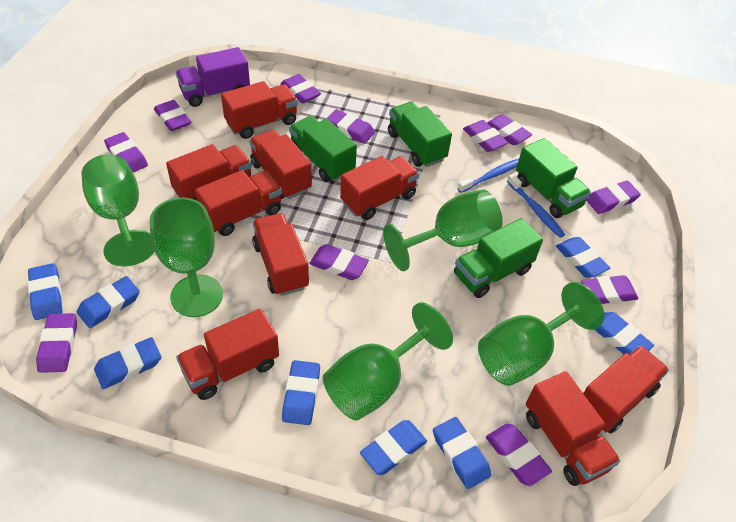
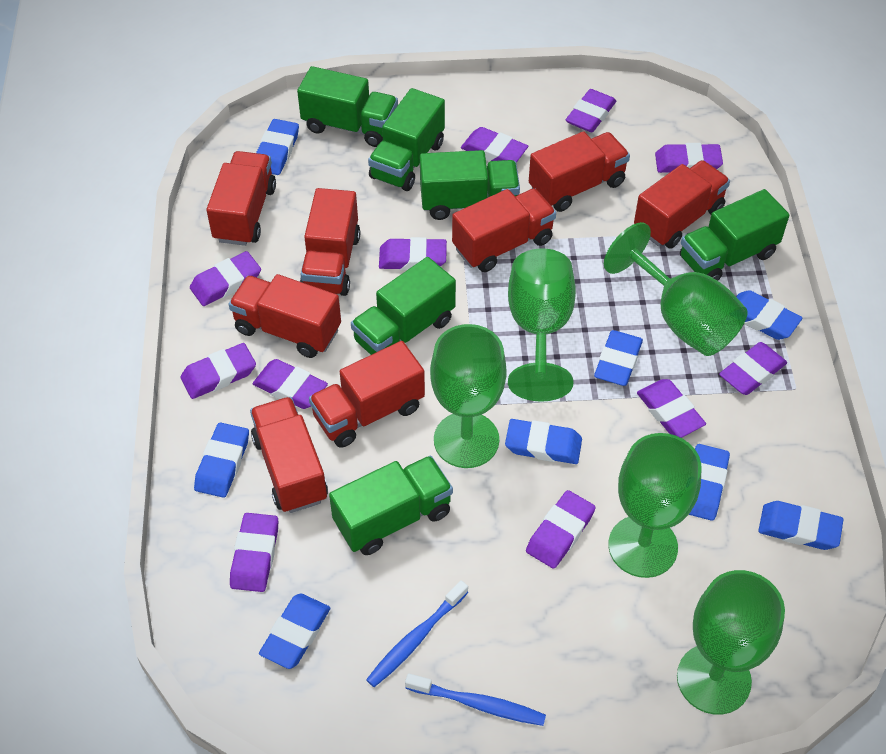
green truck: 4 -> 6
purple truck: 1 -> 0
red truck: 9 -> 8

